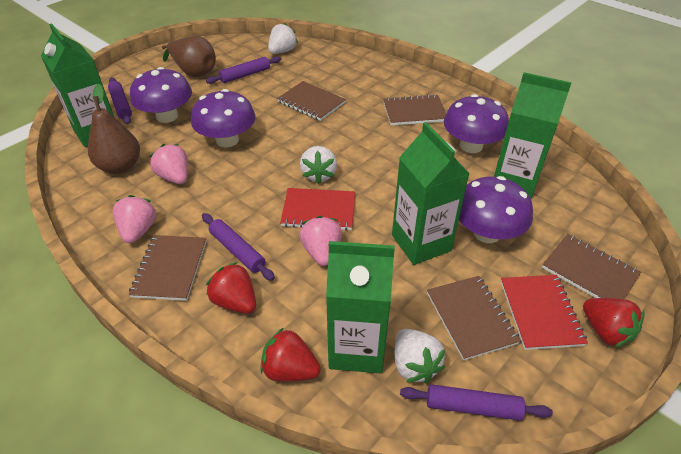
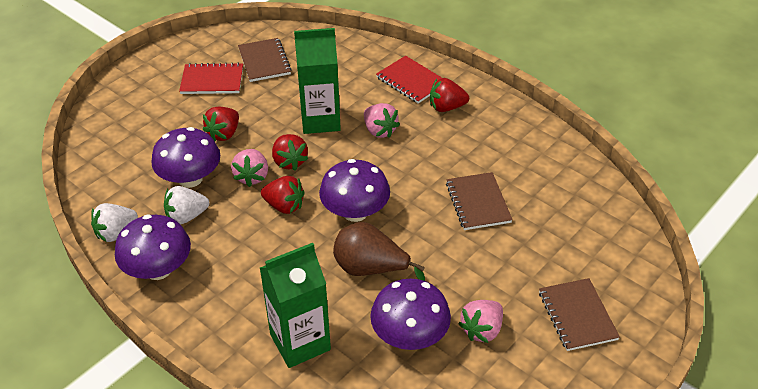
brown notebook: 5 -> 3
brown pear: 2 -> 1
green carton: 4 -> 2
purple rolling pin: 4 -> 0
red strawberry: 3 -> 4
white strawberry: 3 -> 2

